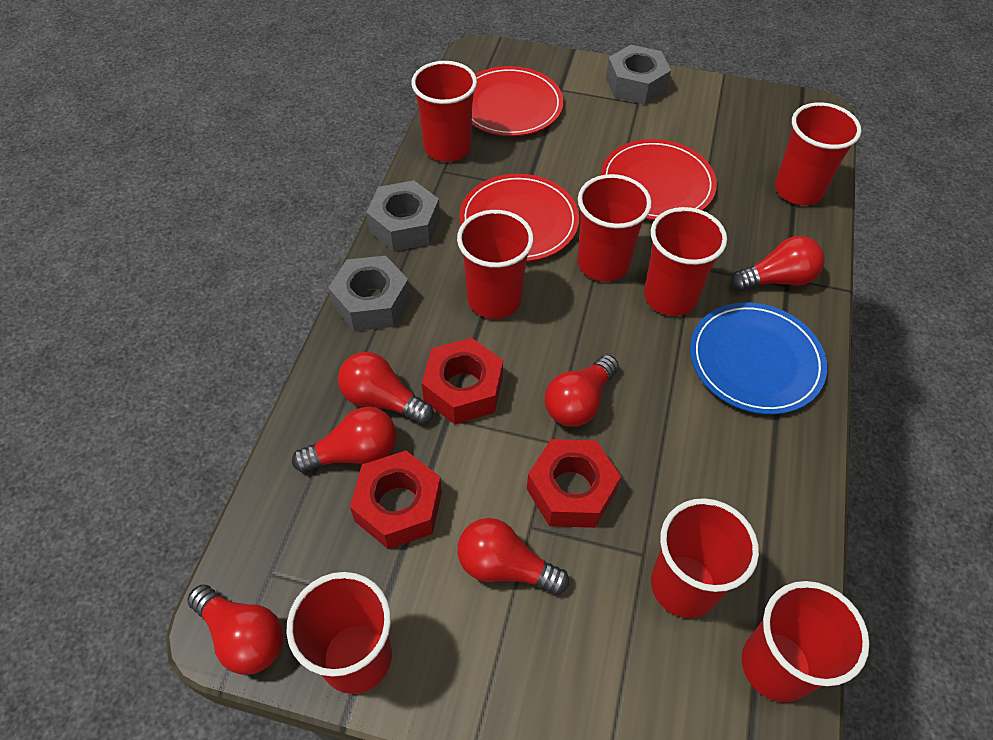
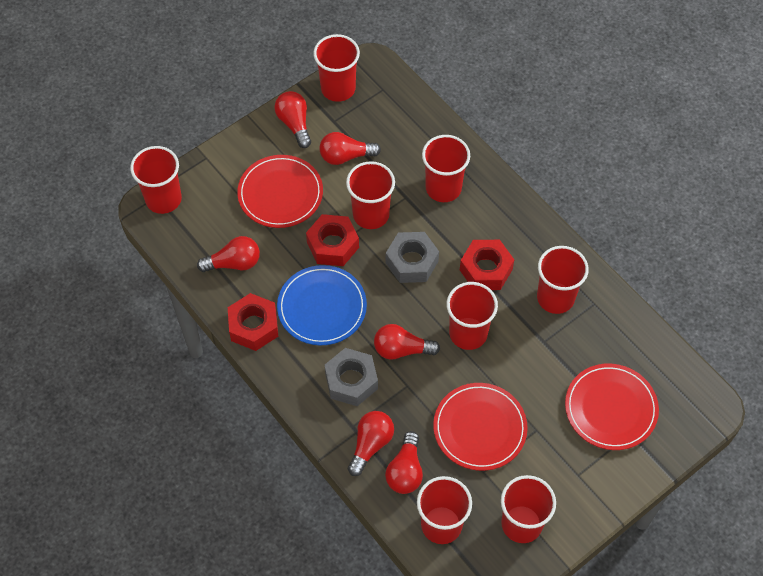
grey nut: 3 -> 2

